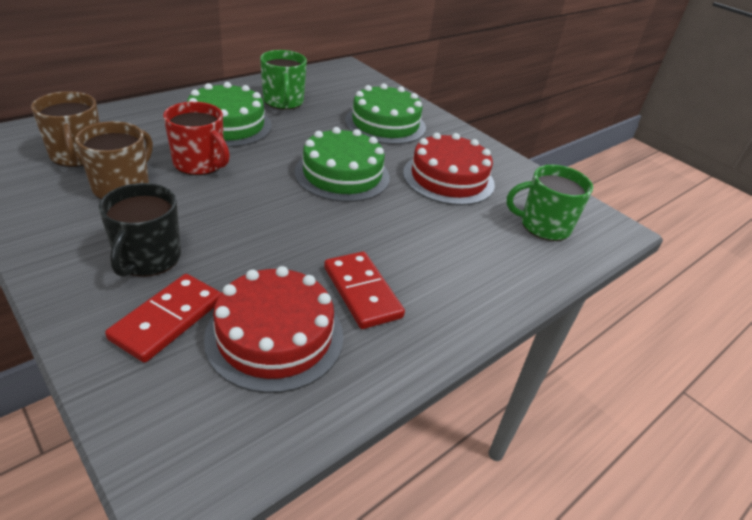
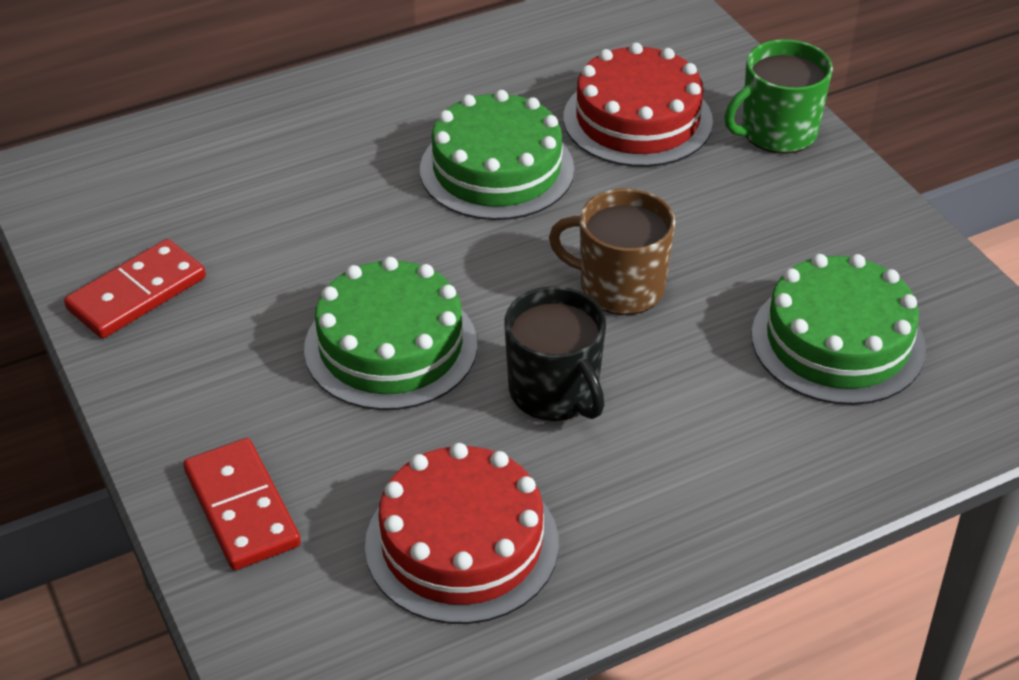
brown mug: 2 -> 1
green mug: 2 -> 1
red mug: 1 -> 0

